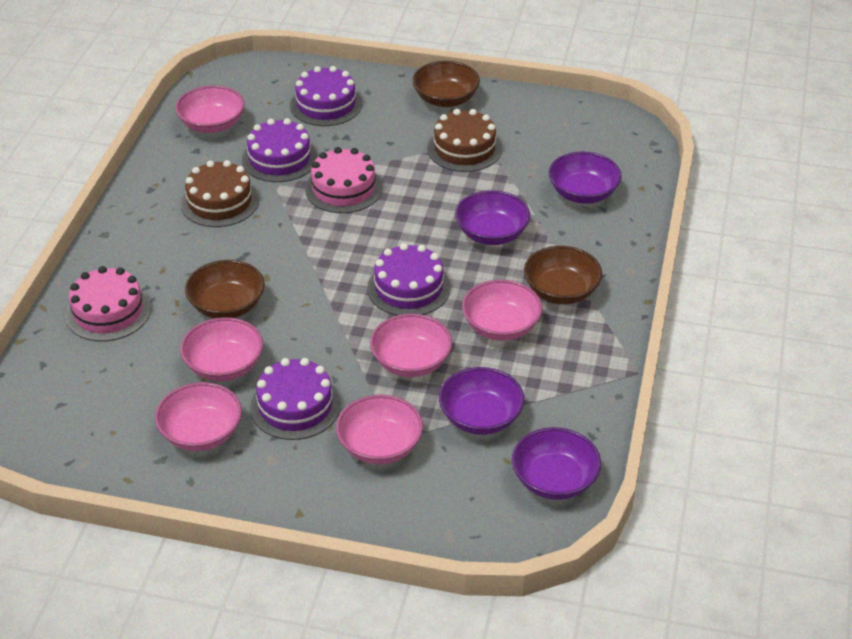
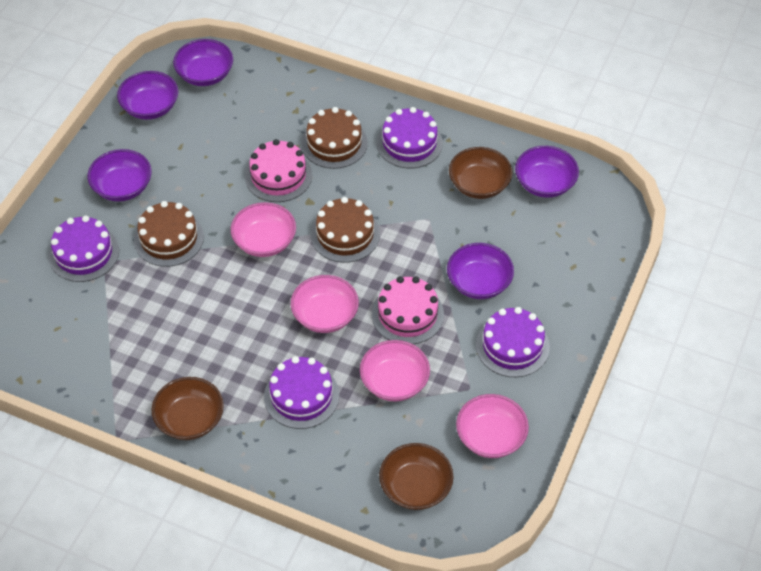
brown cake: 2 -> 3
pink bowl: 6 -> 4
purple bowl: 4 -> 5

